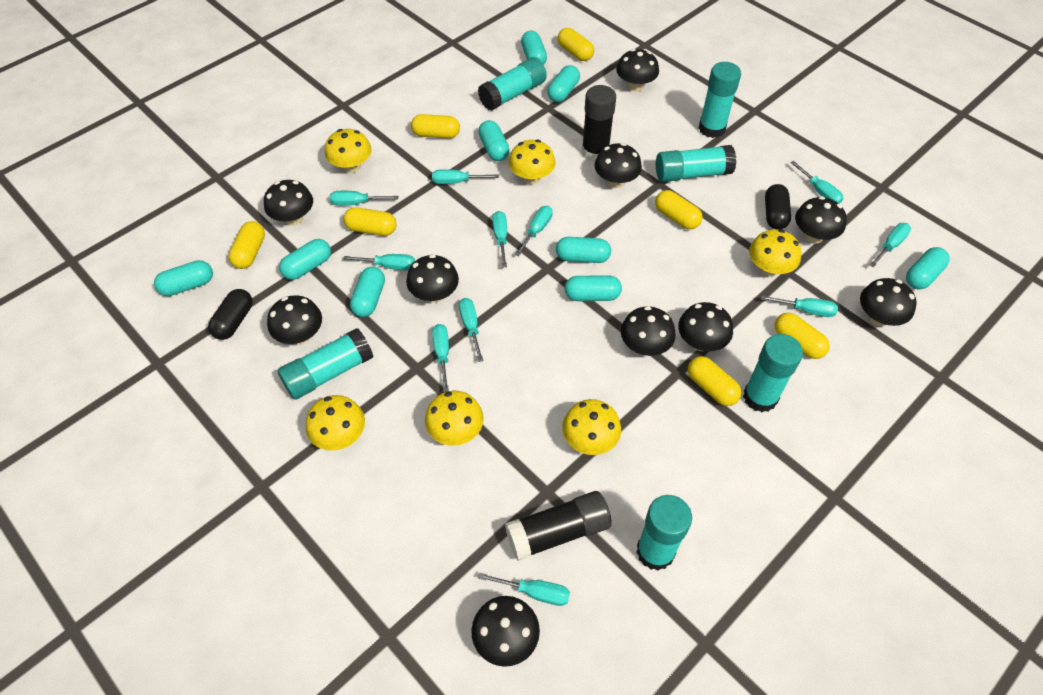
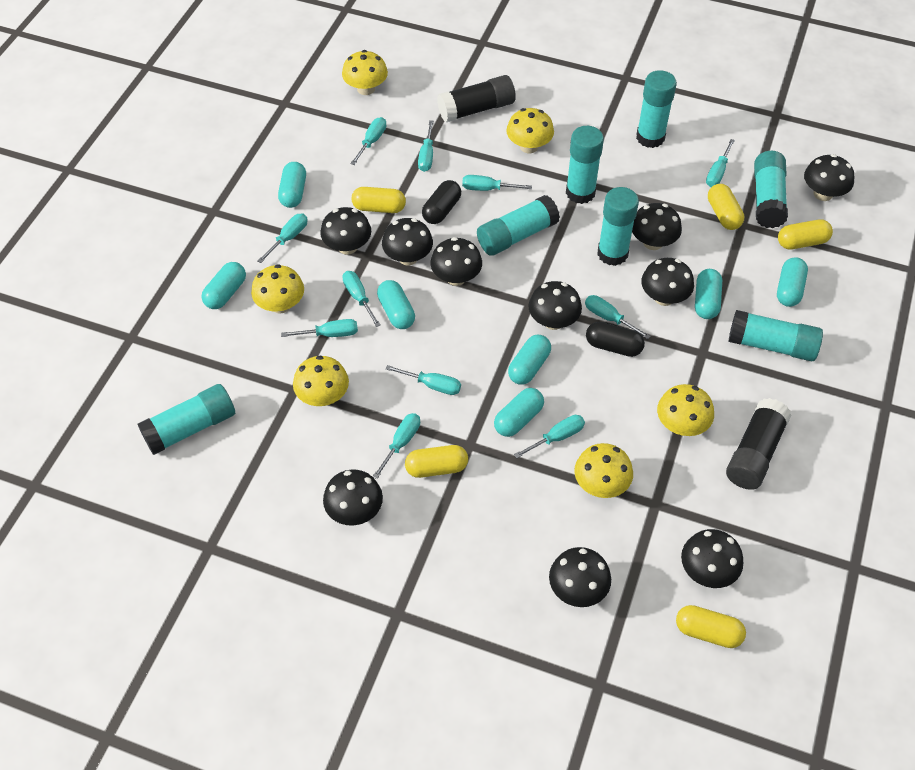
turquoise capsule: 9 -> 7
turquoise glue stick: 6 -> 7
yellow capsule: 7 -> 5

